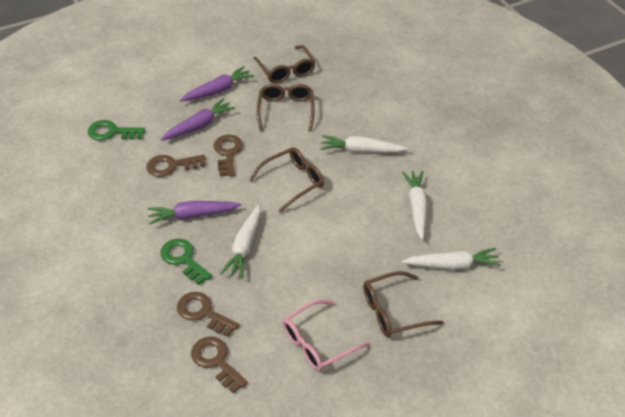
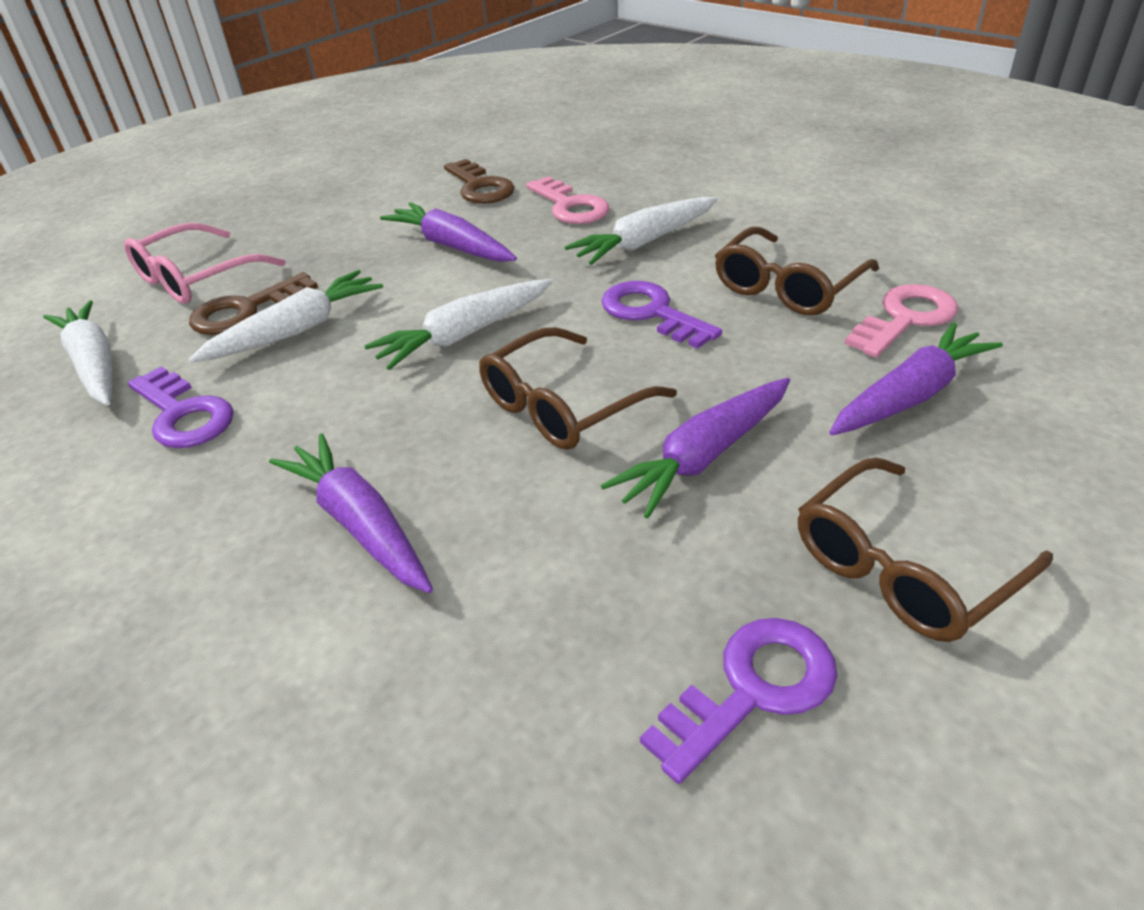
brown glasses: 4 -> 3
brown key: 4 -> 2
green key: 2 -> 0
pink key: 0 -> 2
purple carrot: 3 -> 4
purple key: 0 -> 3

